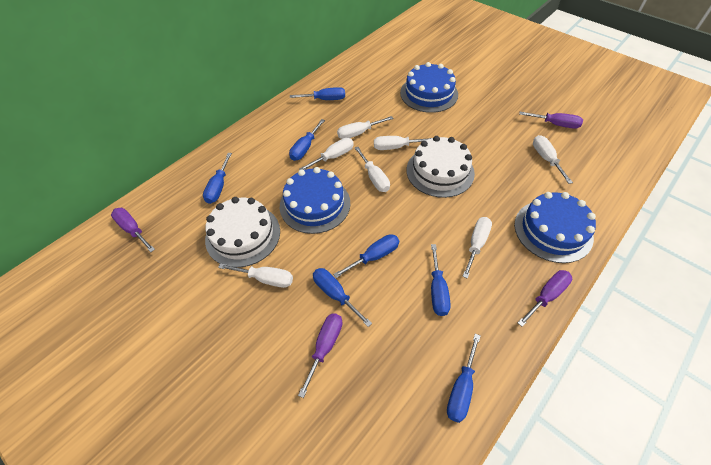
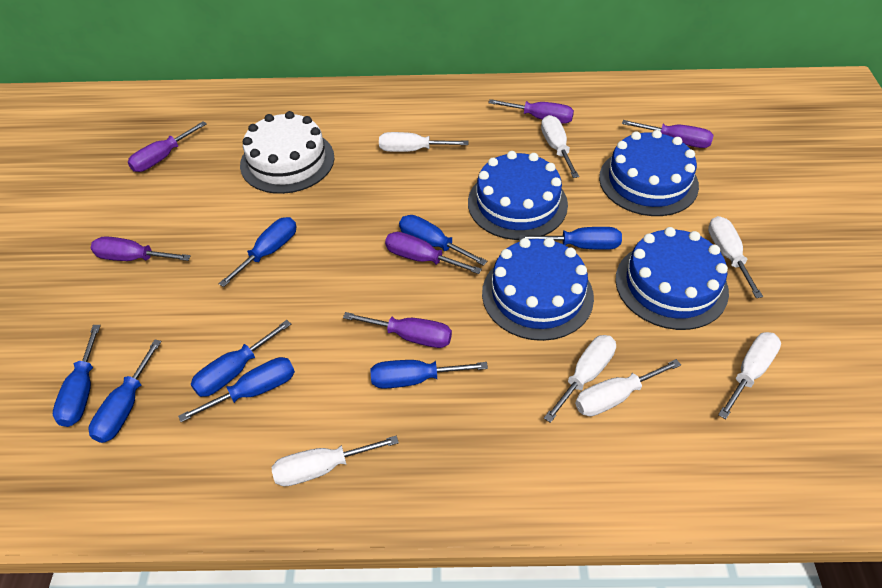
blue cake: 3 -> 4
blue screwdriver: 7 -> 8
purple screwdriver: 4 -> 6
white cake: 2 -> 1

